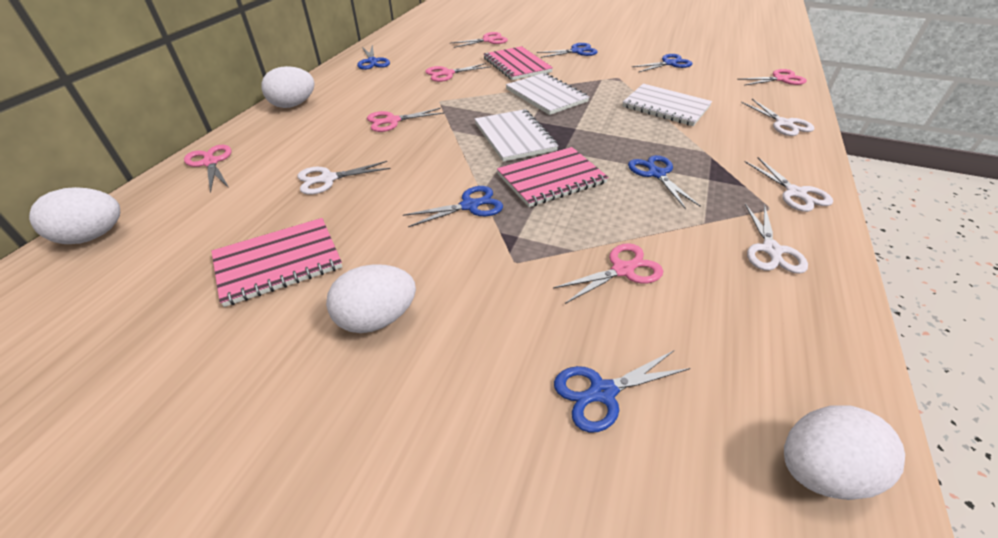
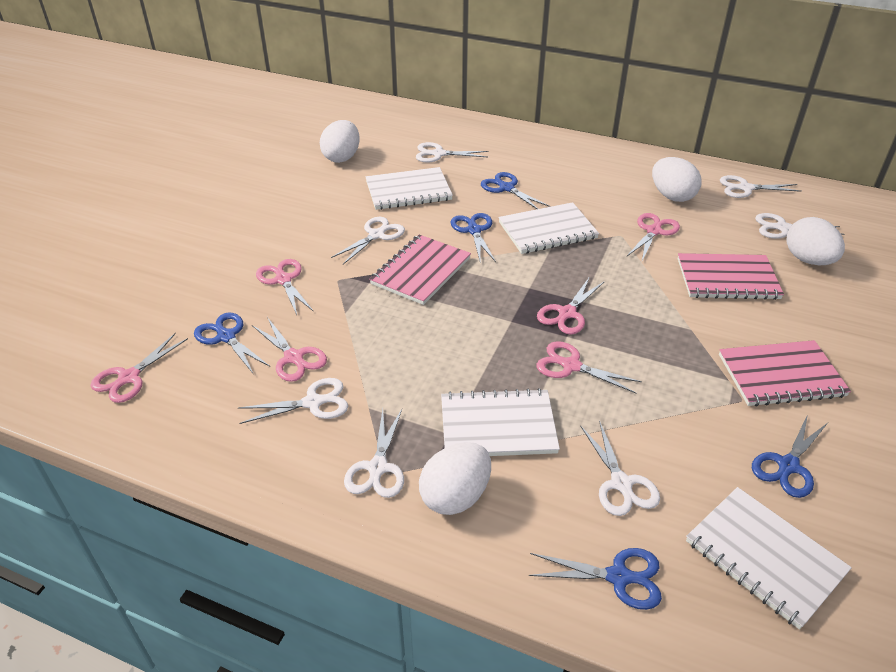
blue scissors: 6 -> 5
white notebook: 3 -> 4
white scissors: 4 -> 7

